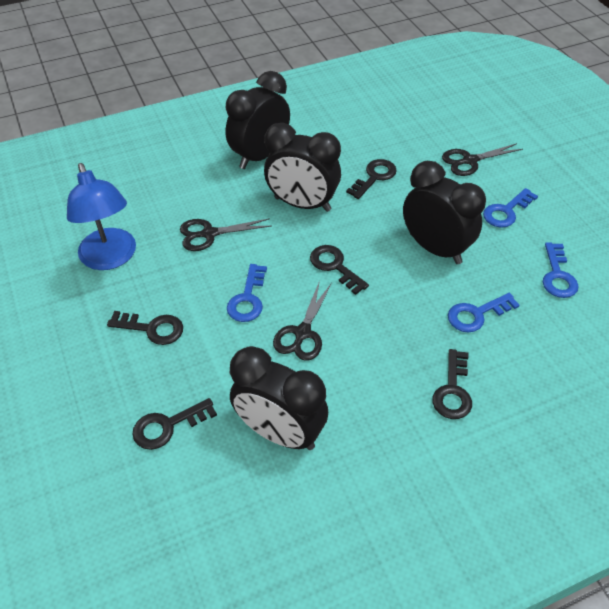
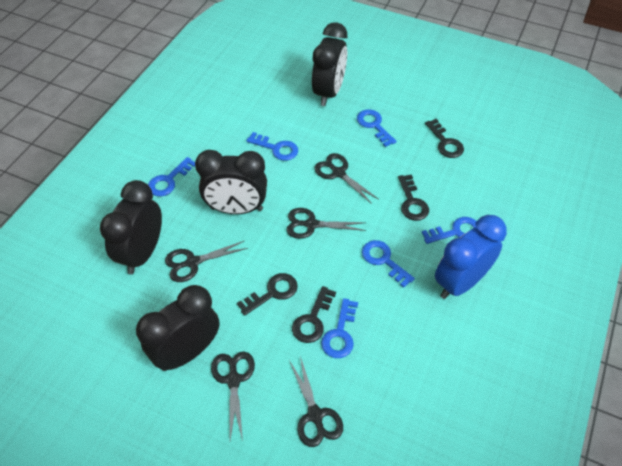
black key: 5 -> 4
black scissors: 3 -> 5
blue clock: 0 -> 1
blue key: 4 -> 6
blue lamp: 1 -> 0

